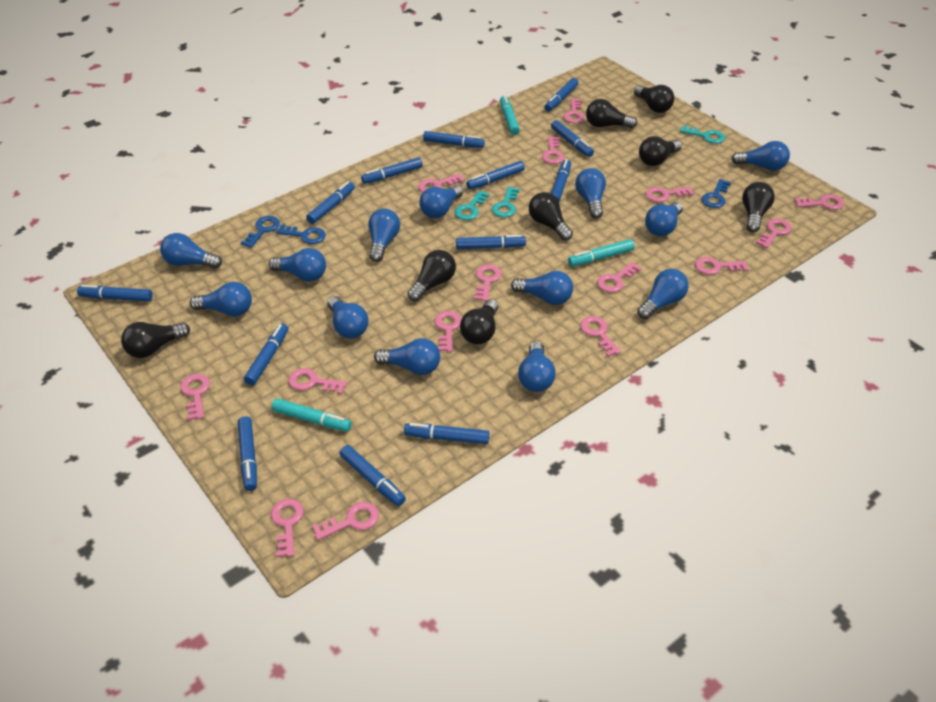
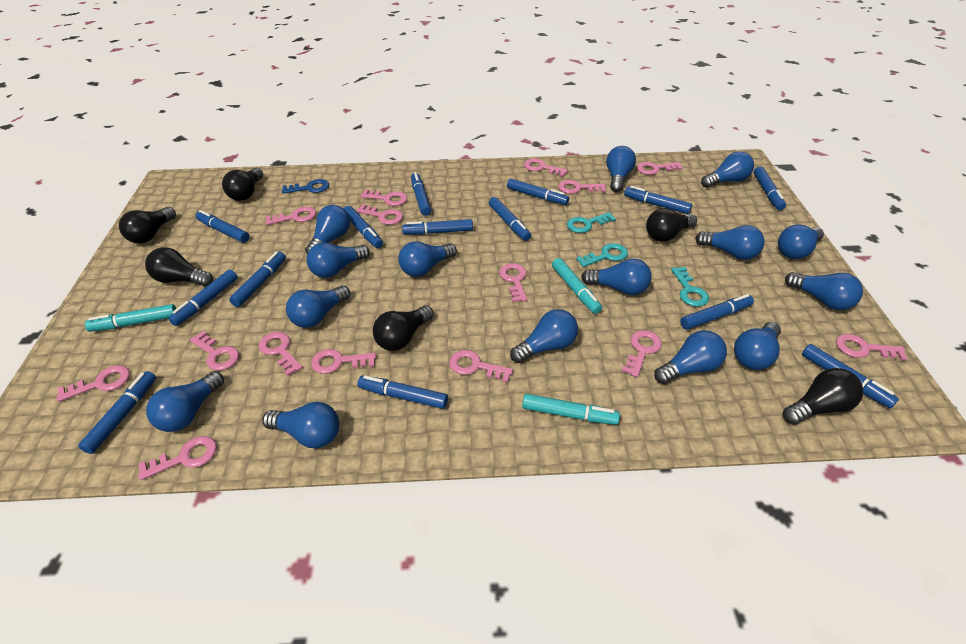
black light bulb: 8 -> 6
blue key: 3 -> 1
blue light bulb: 13 -> 15
blue marker: 13 -> 14

